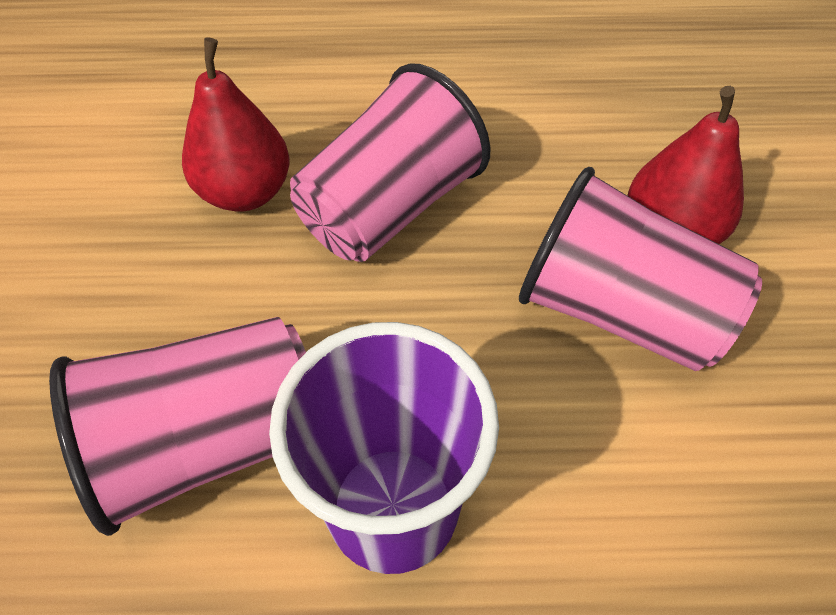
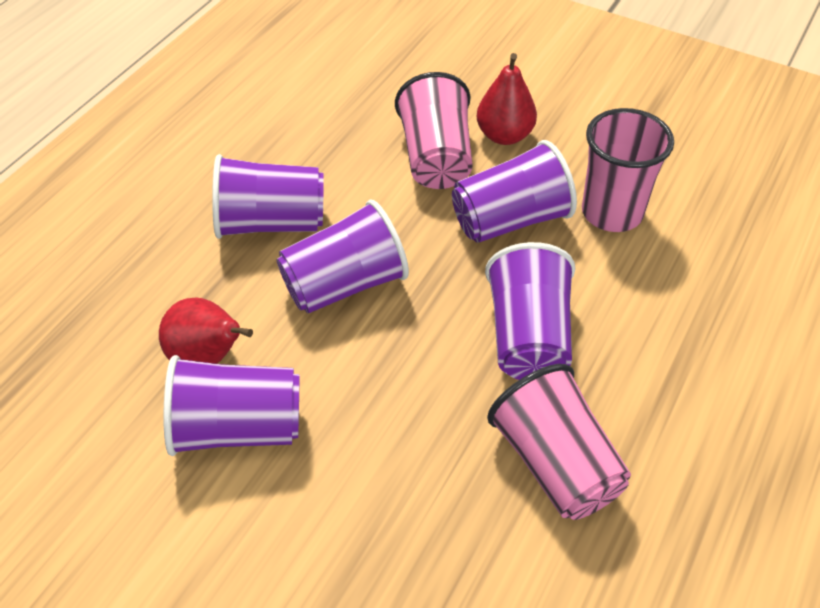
purple cup: 1 -> 5

